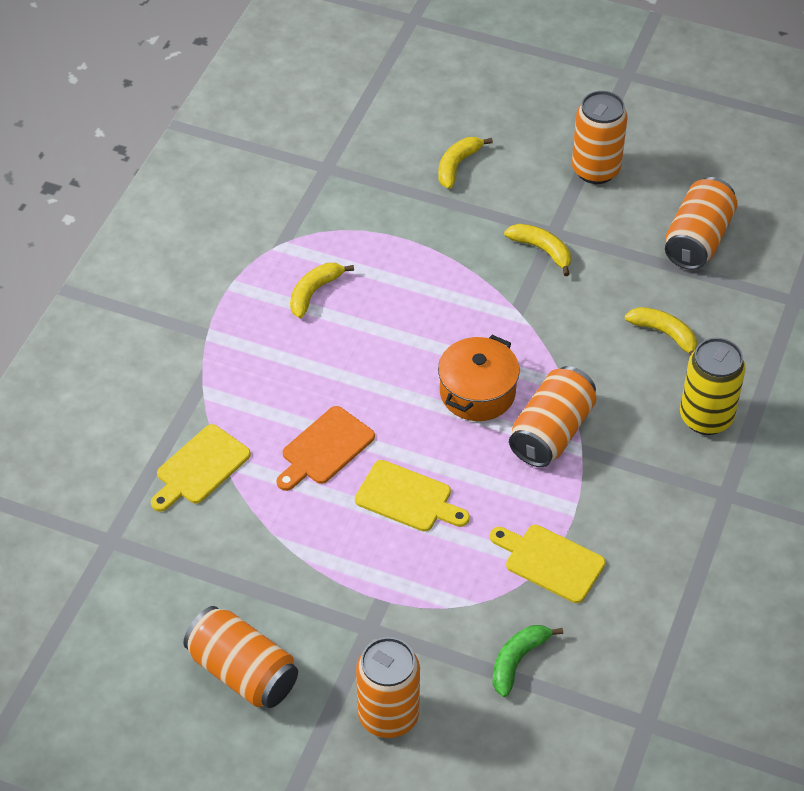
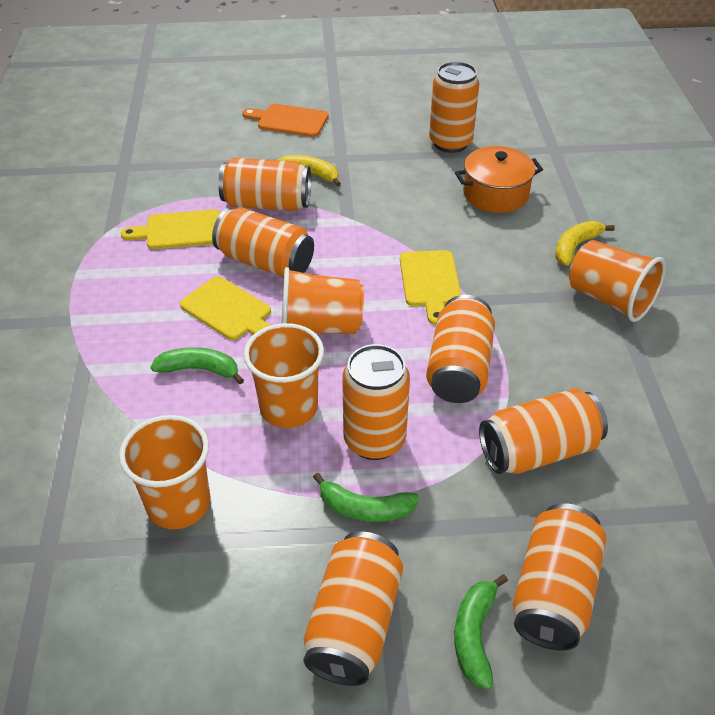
green banana: 1 -> 3
orange can: 5 -> 8
orange cup: 0 -> 4
yellow banana: 4 -> 2
yellow can: 1 -> 0

